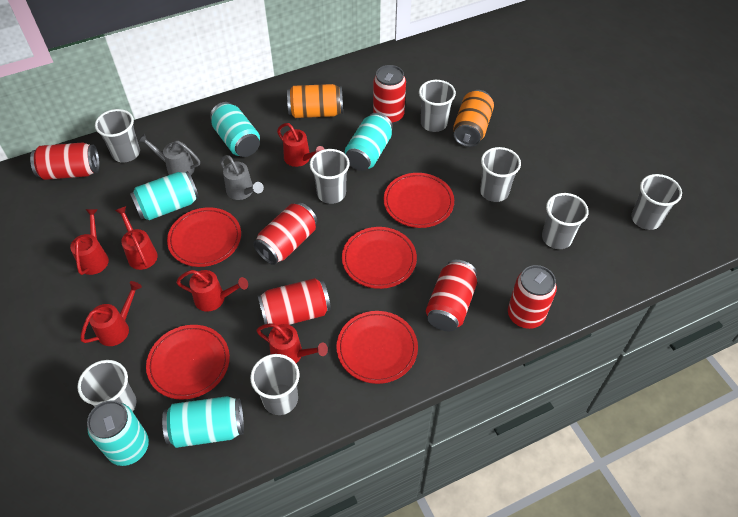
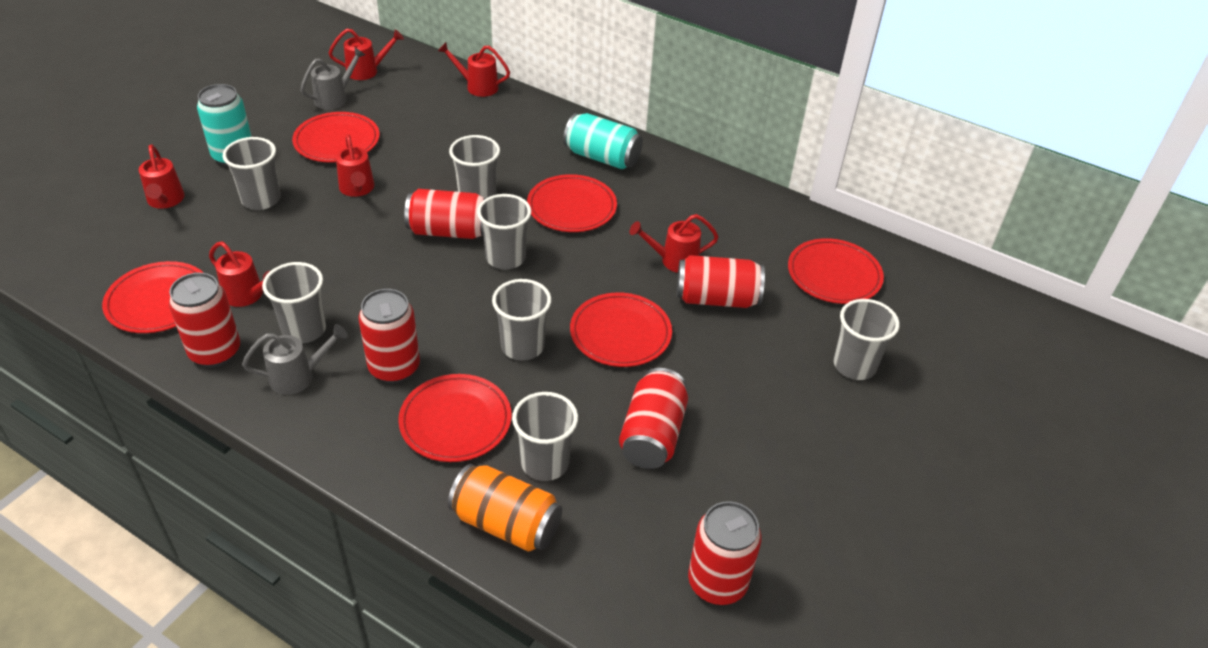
grey cup: 8 -> 7
orange can: 2 -> 1
red plate: 5 -> 6
turquoise can: 5 -> 2

